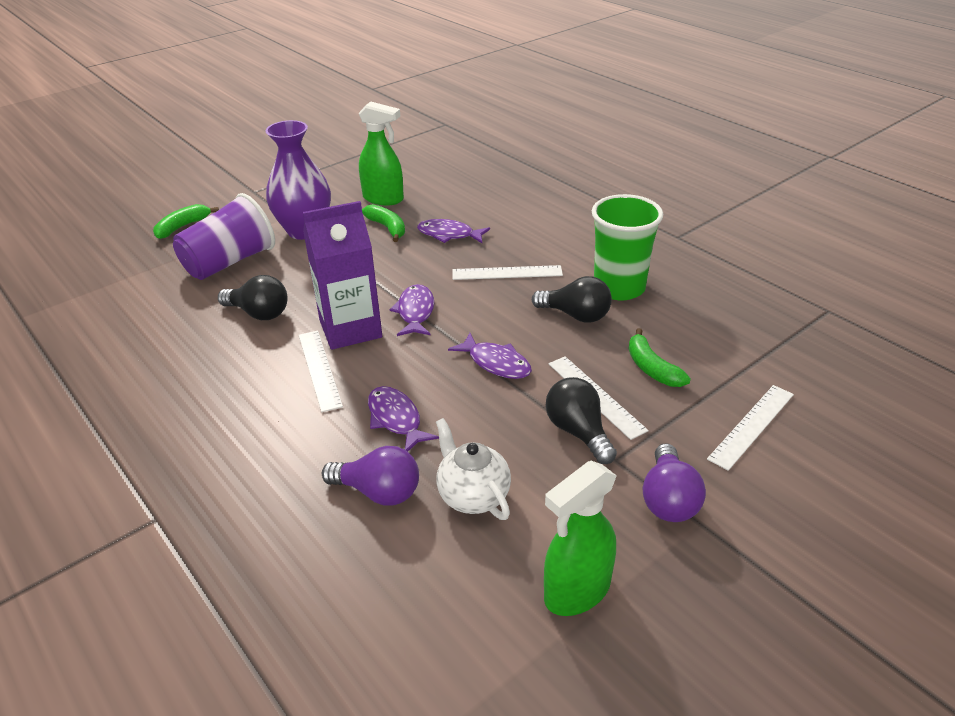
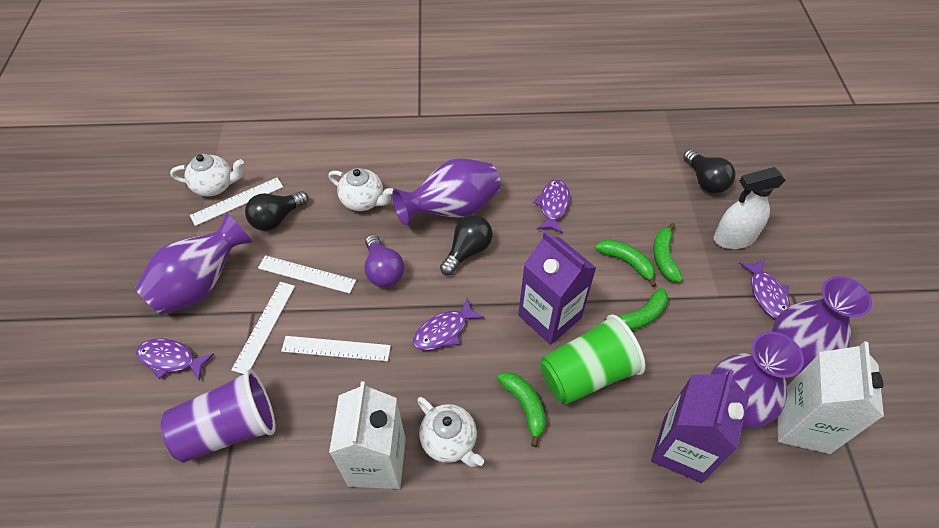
green banana: 3 -> 4
green spray bottle: 2 -> 0
purple carton: 1 -> 2
purple light bulb: 2 -> 1
purple vase: 1 -> 4
white carton: 0 -> 2
white spray bottle: 0 -> 1
white teapot: 1 -> 3

